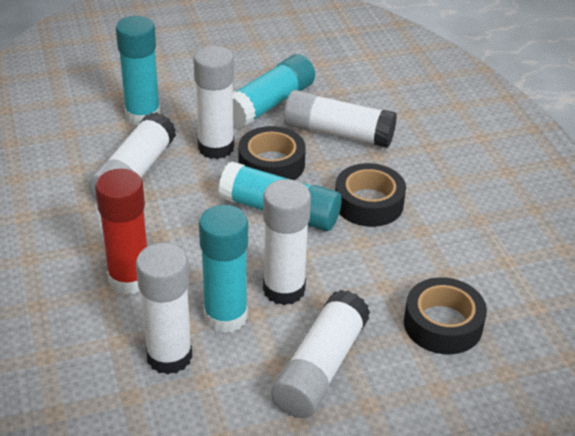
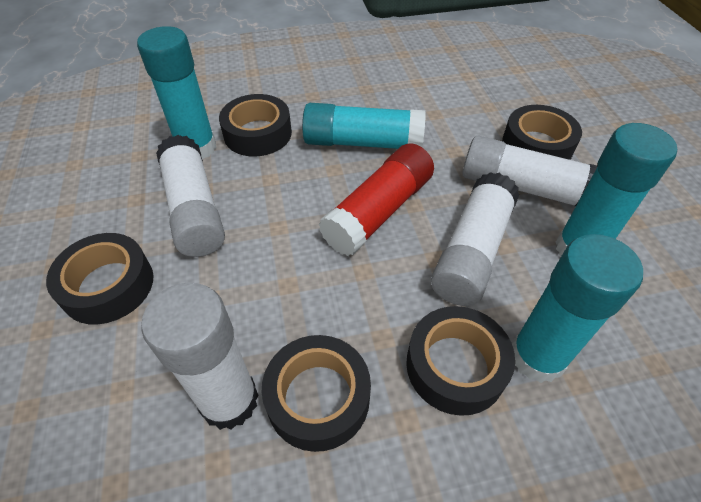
black tape: 3 -> 5
white glue stick: 6 -> 4

